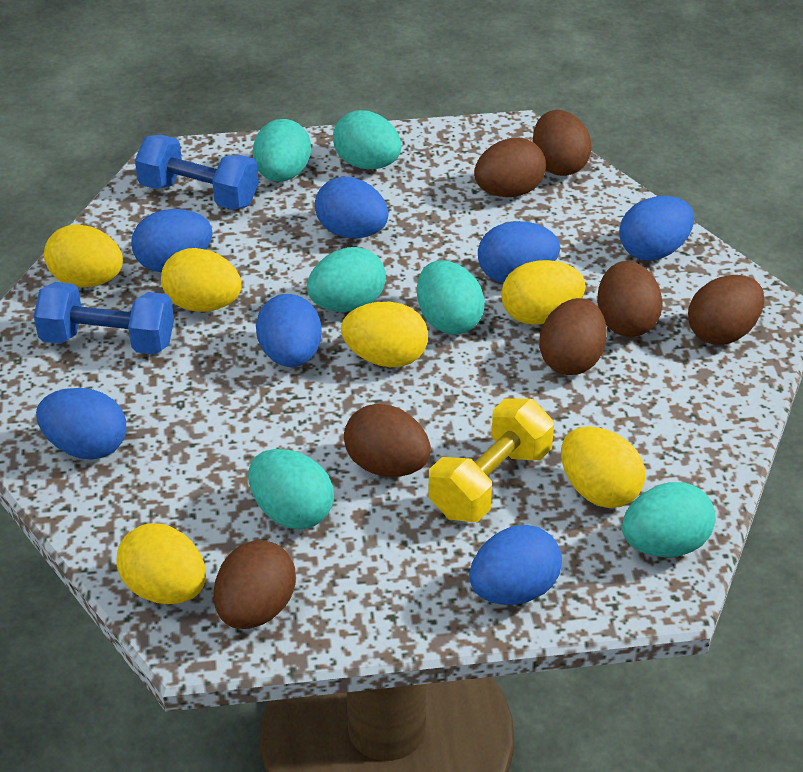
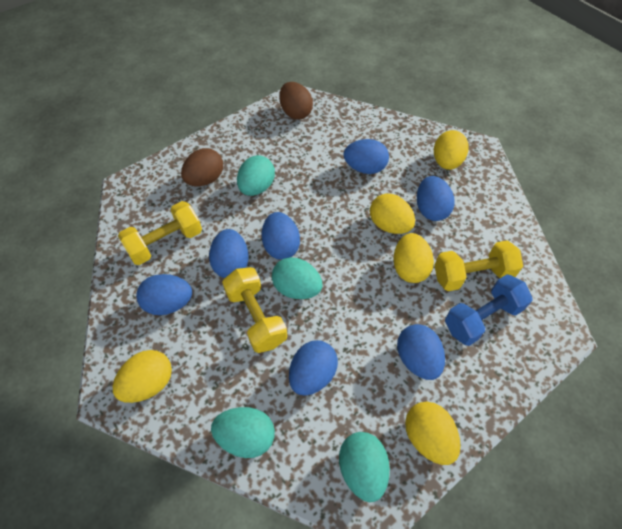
blue dumbbell: 2 -> 1
brown egg: 7 -> 2
turquoise egg: 6 -> 4
yellow dumbbell: 1 -> 3
yellow egg: 6 -> 5

